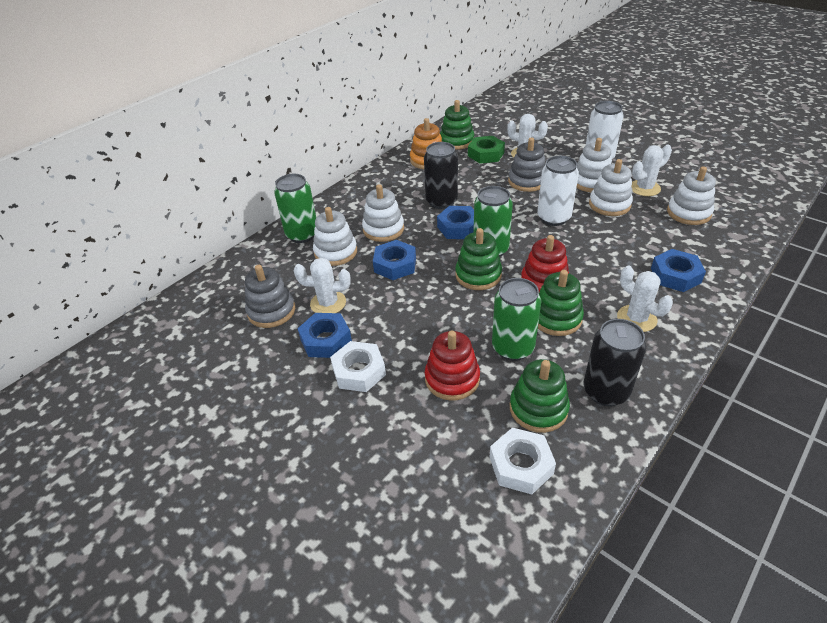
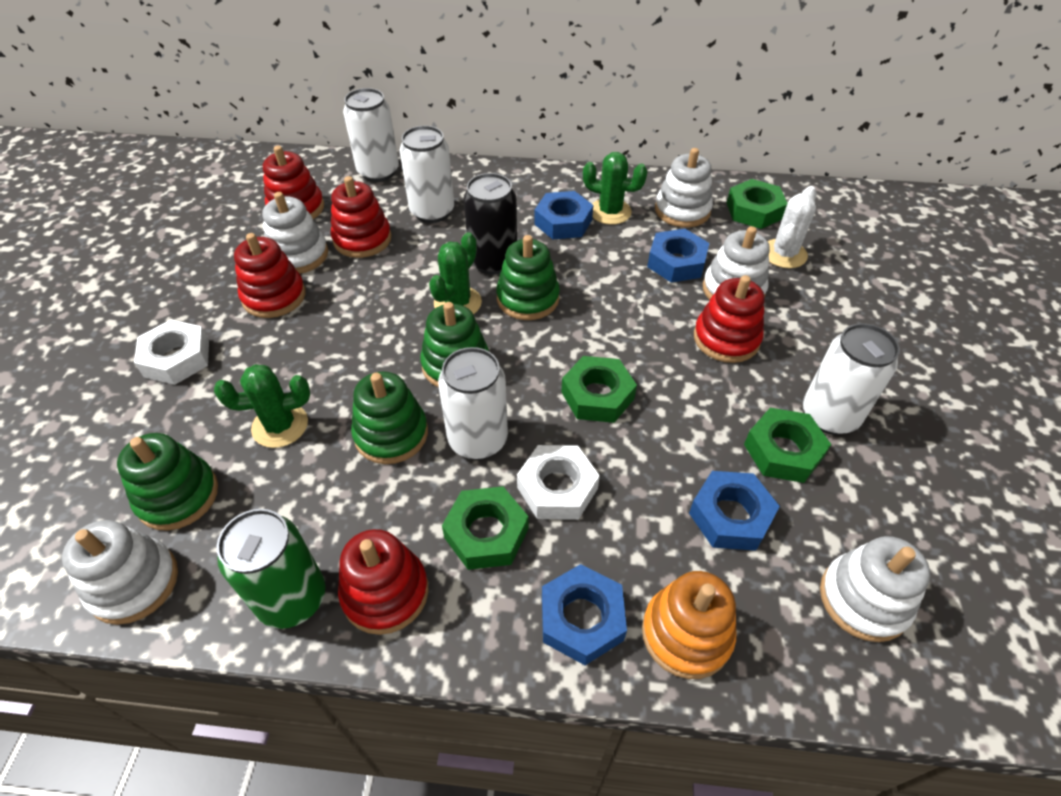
black can: 2 -> 1
green cactus: 0 -> 3
green can: 3 -> 1
green nut: 1 -> 4
grey stacking toy: 2 -> 0
red stacking toy: 2 -> 5
white cactus: 4 -> 1
white can: 2 -> 4

